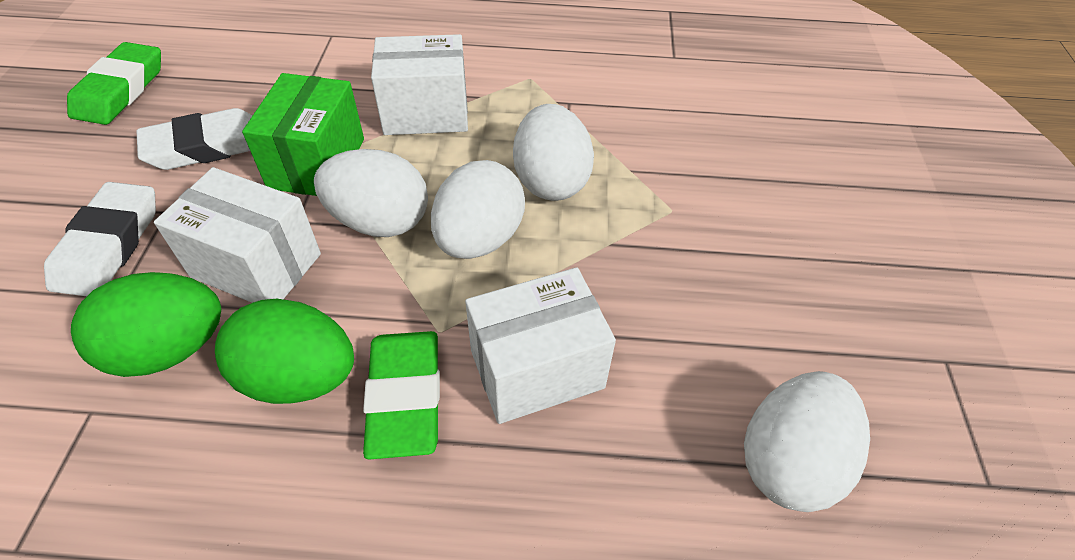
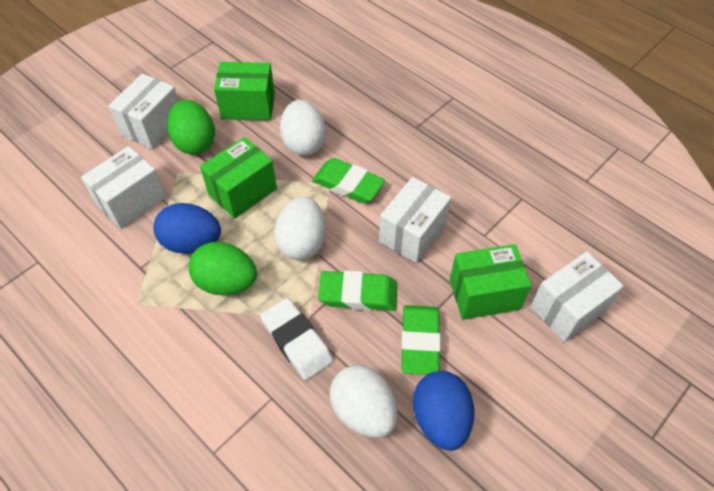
blue egg: 0 -> 2
green box: 1 -> 3
green eraser: 2 -> 3
white box: 3 -> 4
white egg: 4 -> 3
white eraser: 2 -> 1

